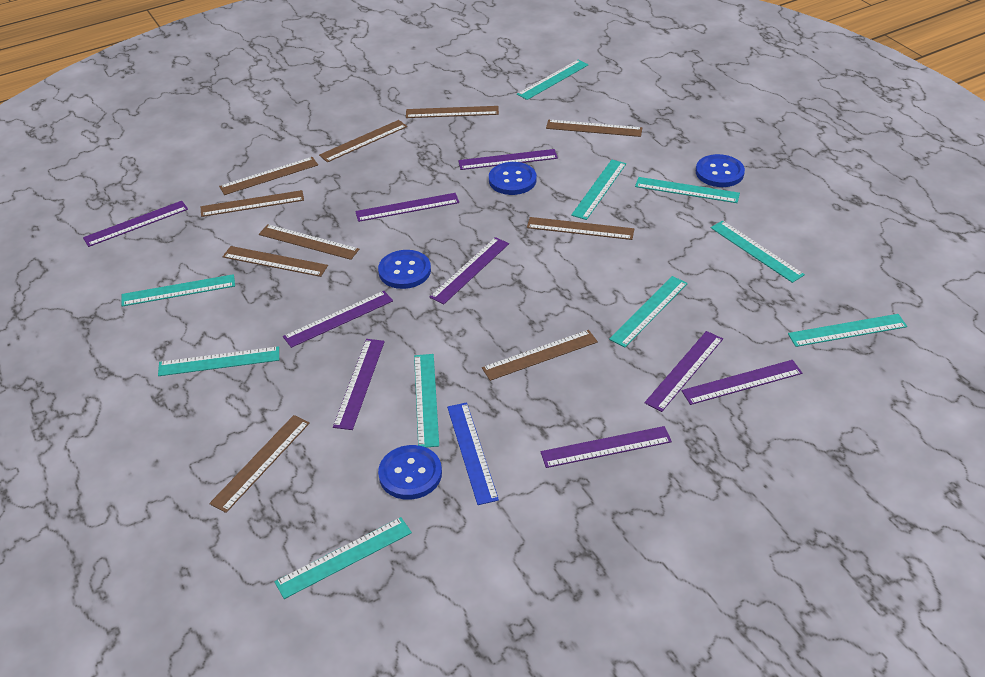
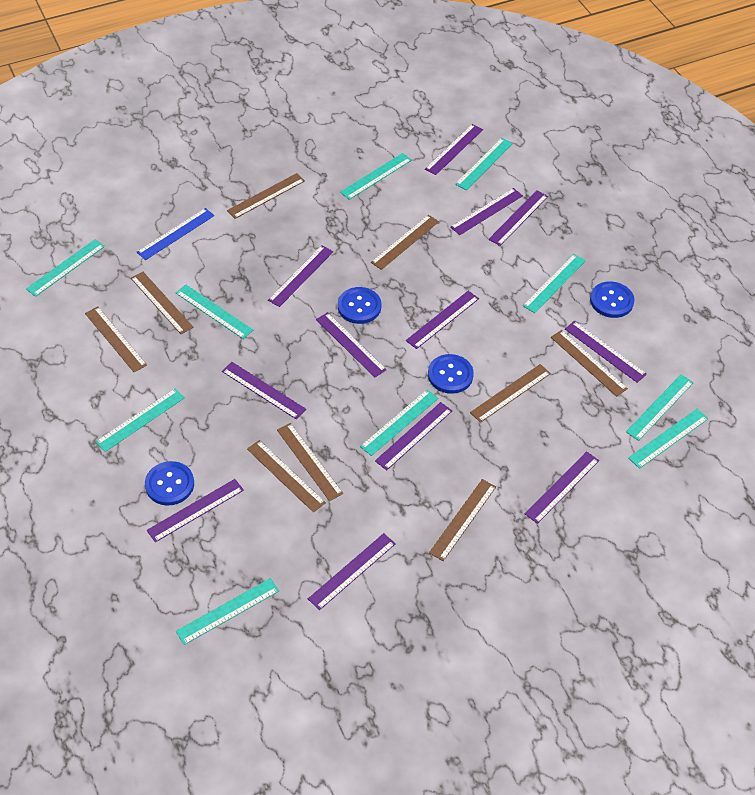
brown ruler: 10 -> 9
purple ruler: 9 -> 12

